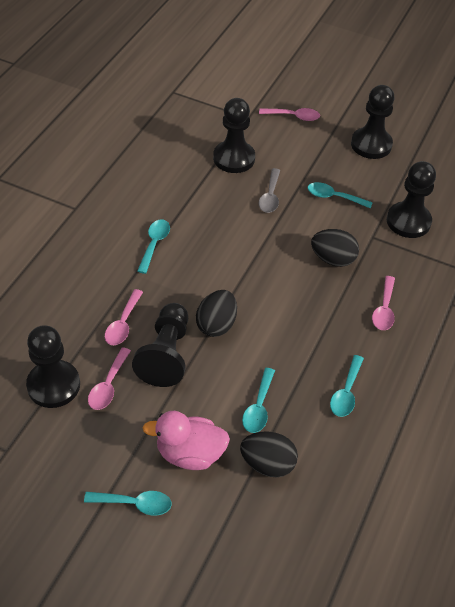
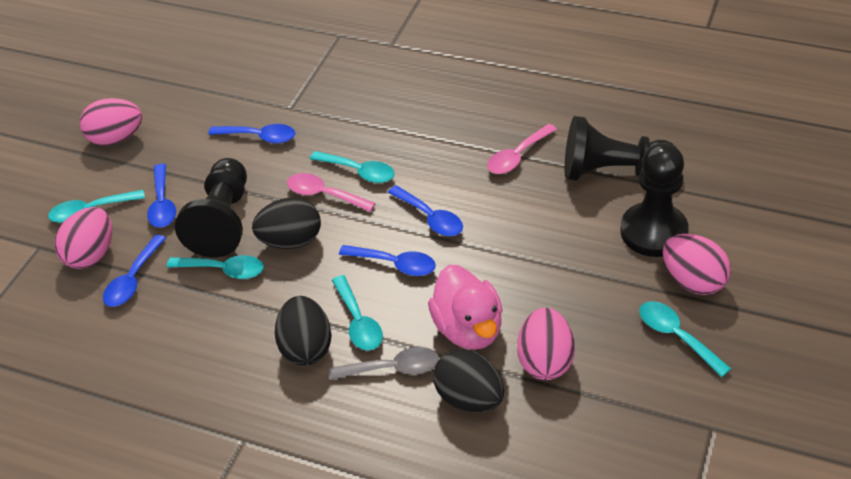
black pawn: 5 -> 3
blue spoon: 0 -> 5
pink egg: 0 -> 4
pink spoon: 4 -> 2

